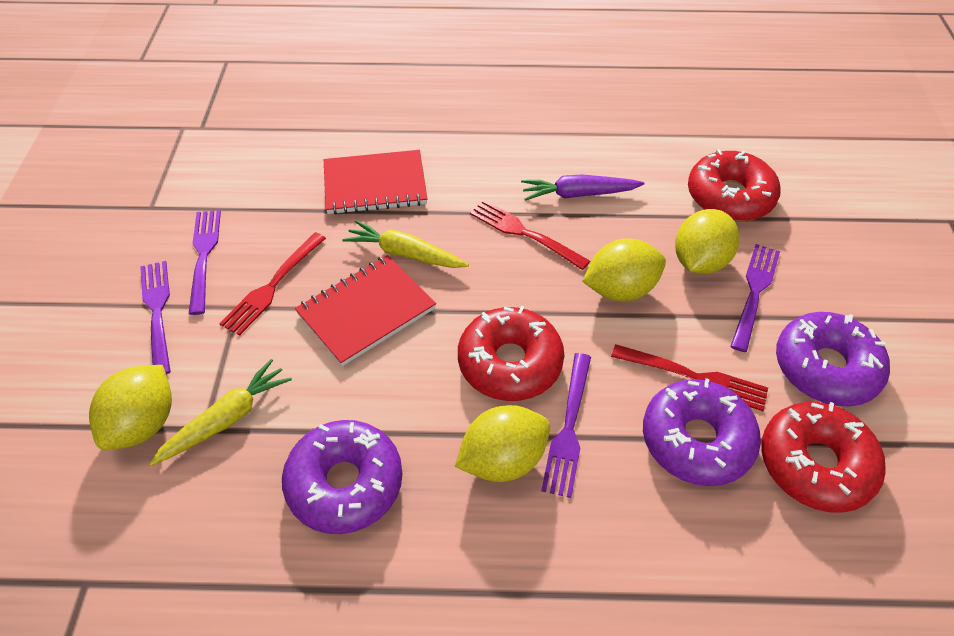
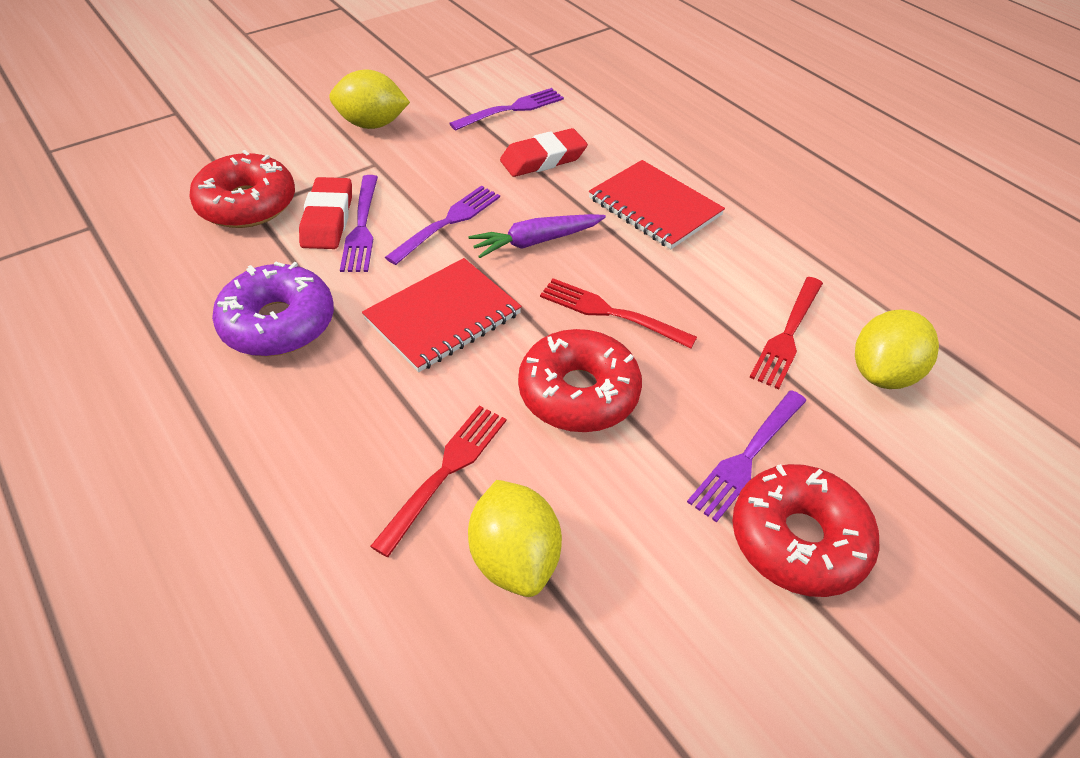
purple donut: 3 -> 1
red eraser: 0 -> 2
yellow carrot: 2 -> 0
yellow lemon: 4 -> 3

